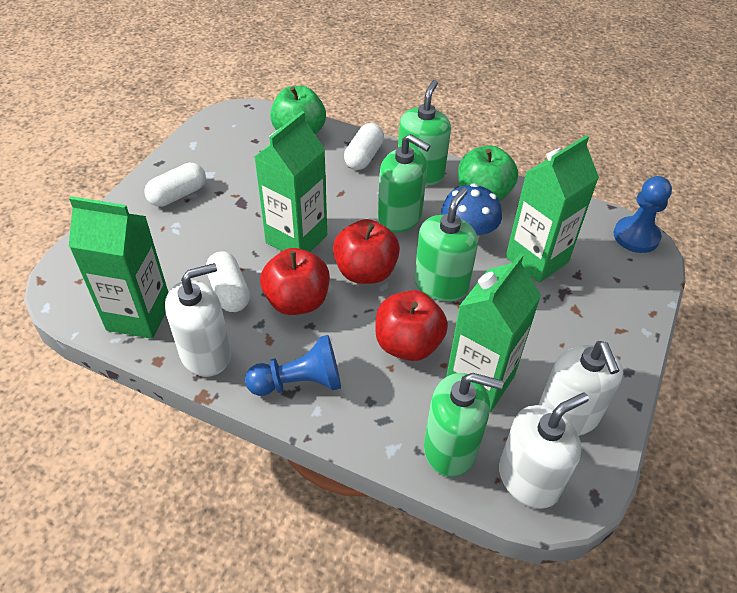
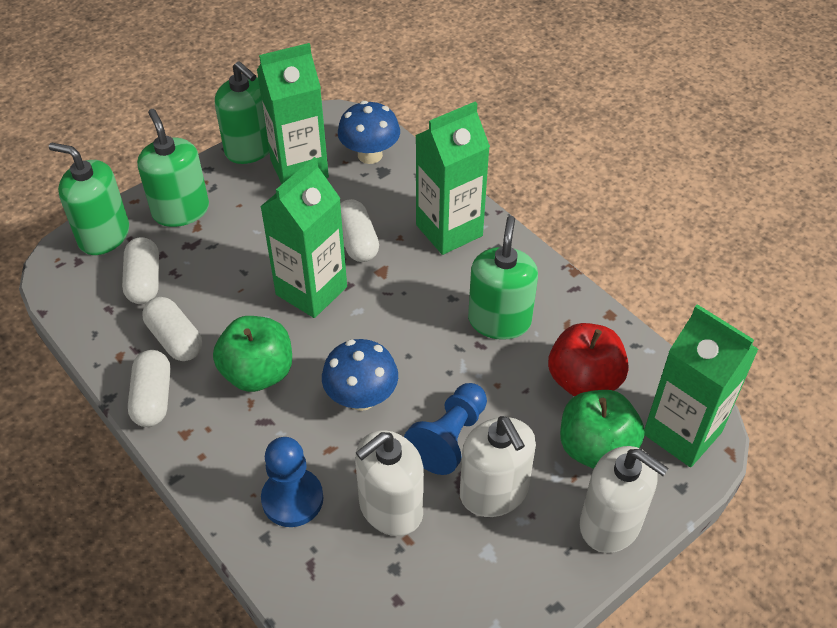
blue mushroom: 1 -> 2
red apple: 3 -> 1
white capsule: 3 -> 4

